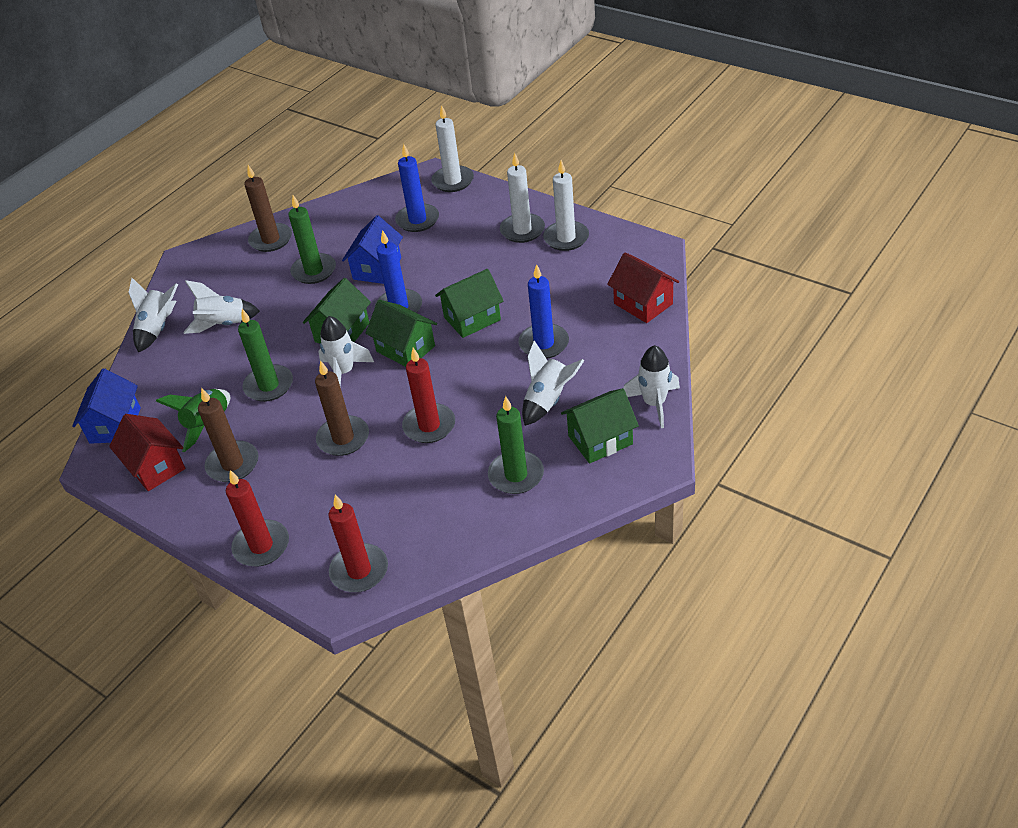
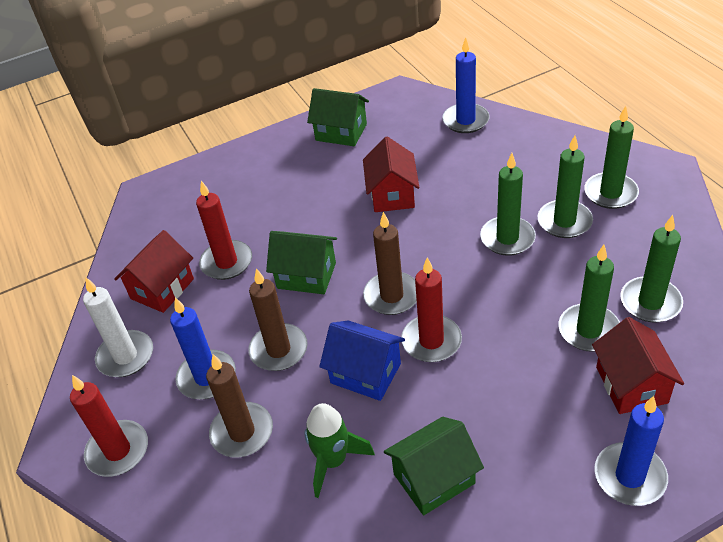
blue house: 2 -> 1
green candle: 3 -> 5
green house: 4 -> 3
red house: 2 -> 3
white candle: 3 -> 1
white rocket: 5 -> 0

